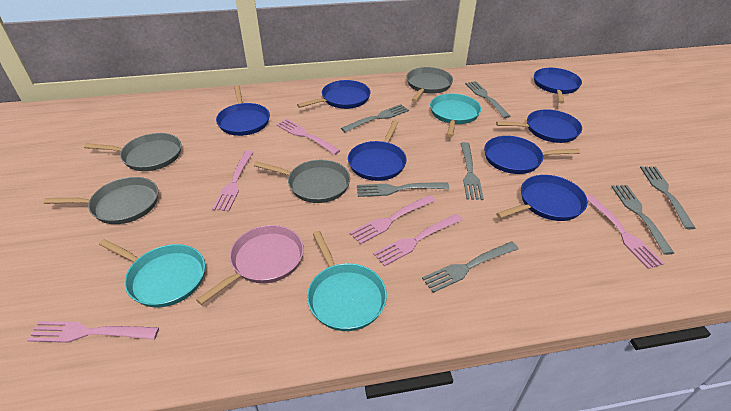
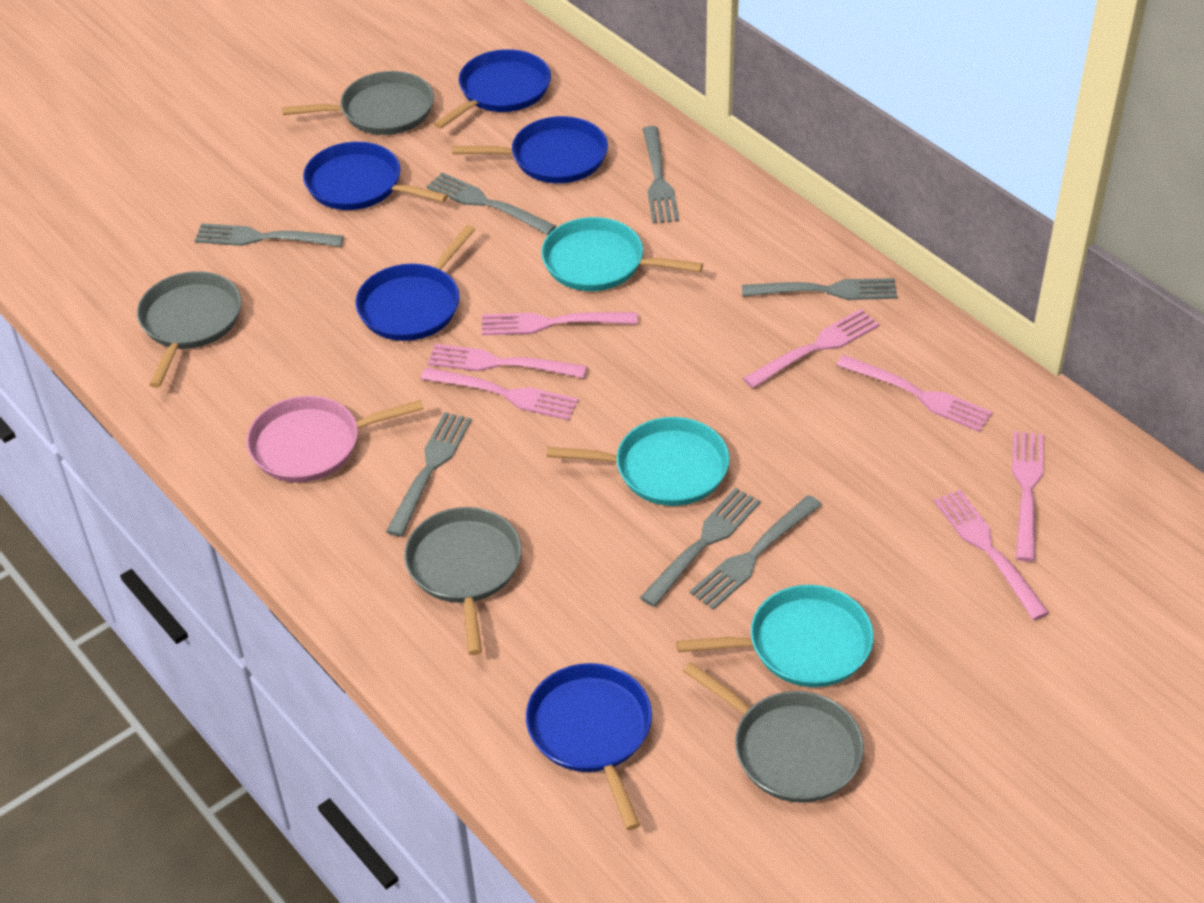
blue pan: 7 -> 5
pink fork: 6 -> 7

